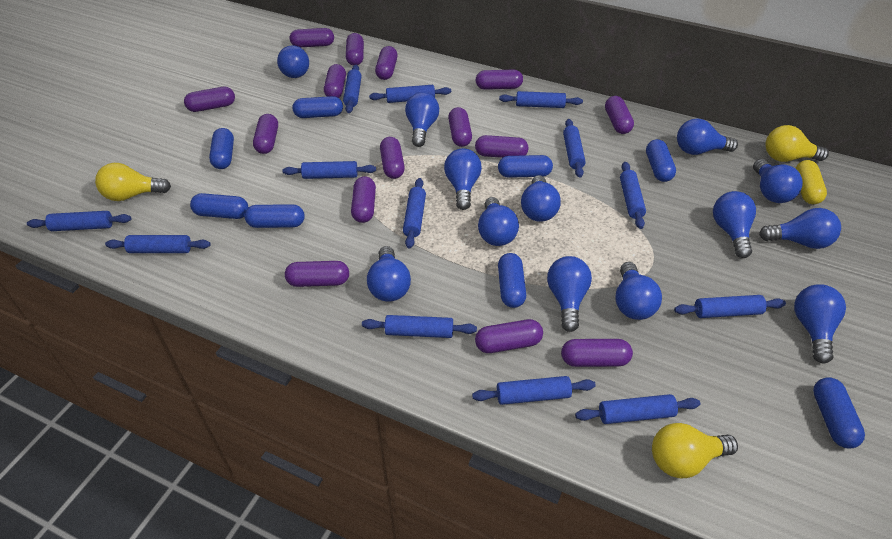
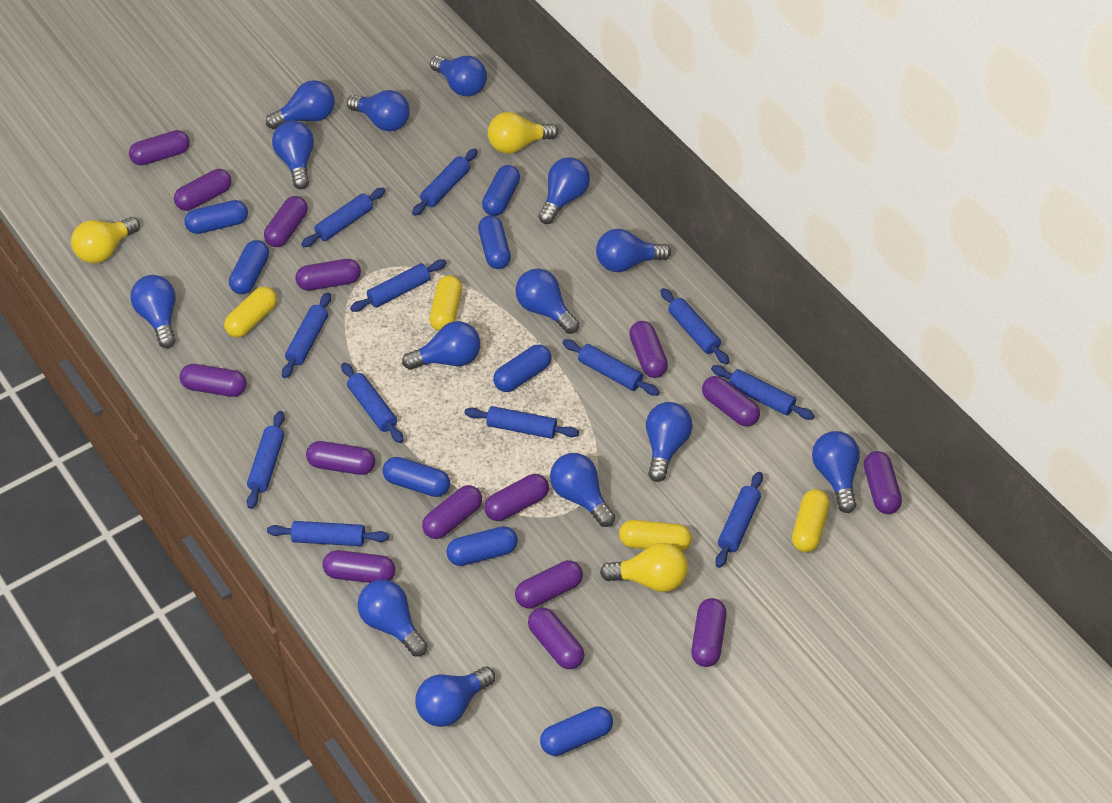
blue light bulb: 13 -> 14
blue rolling pin: 13 -> 12
yellow capsule: 1 -> 4

